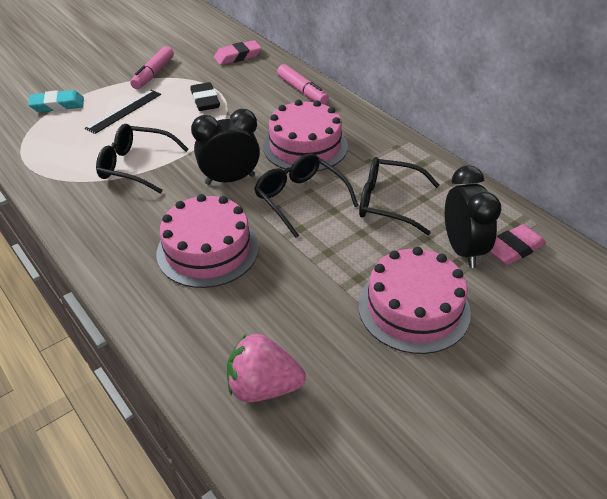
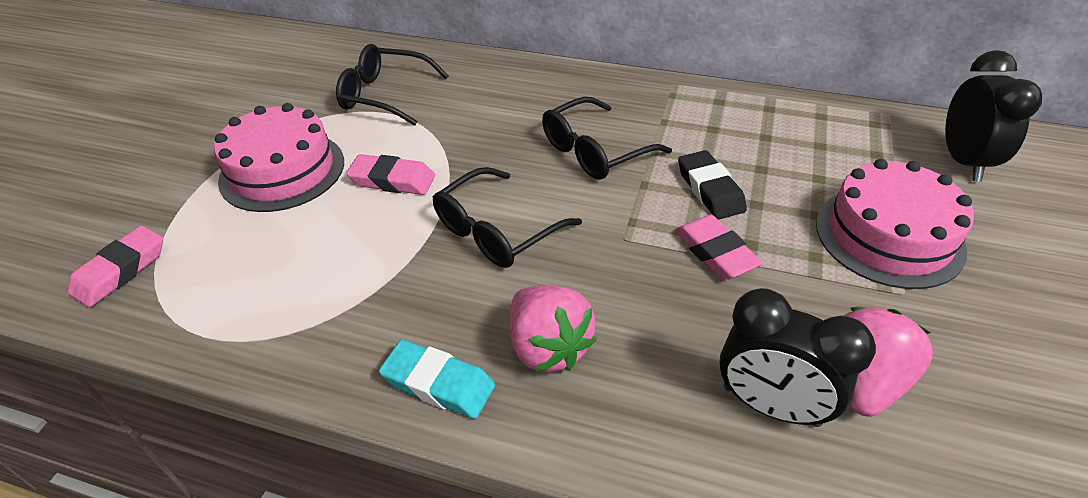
black ruler: 1 -> 0
pink cake: 3 -> 2
pink eraser: 2 -> 3
pink marker: 2 -> 0
pink strawberry: 1 -> 2

